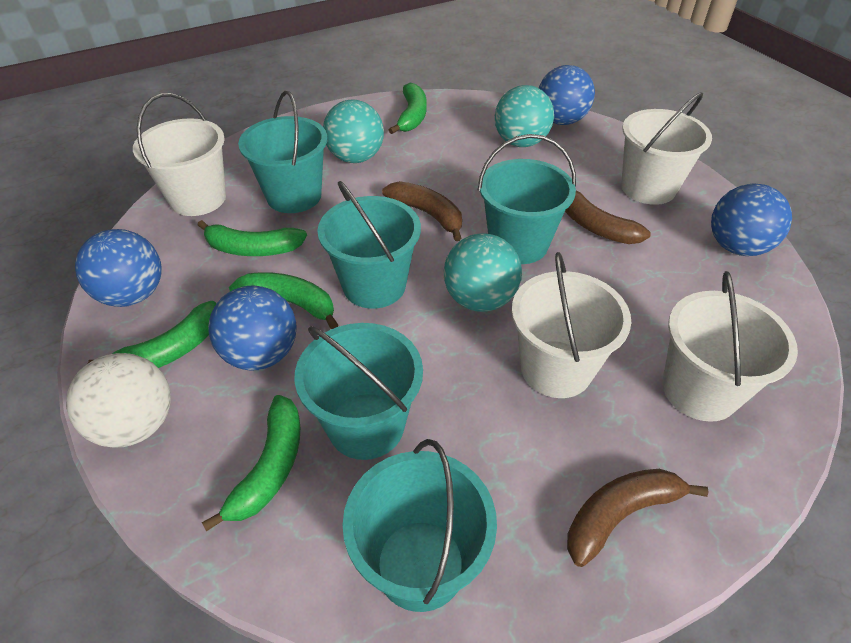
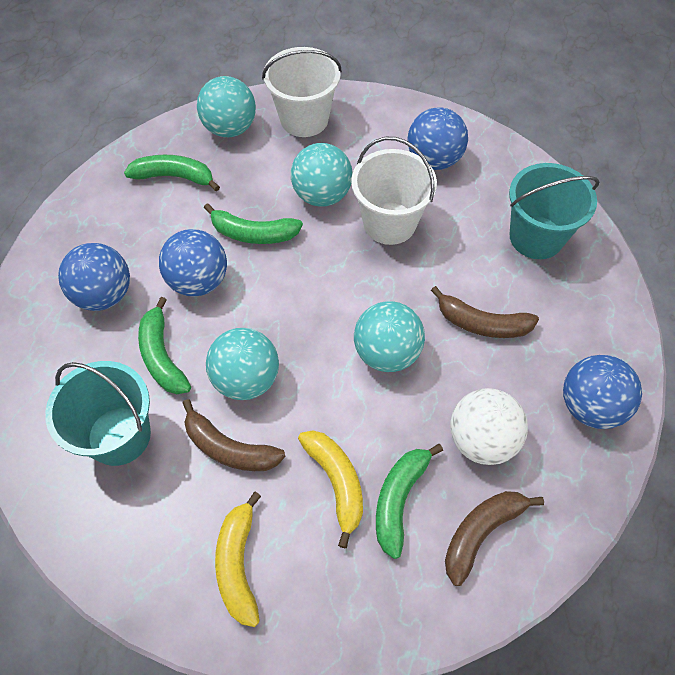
green banana: 5 -> 4
turquoise ball: 3 -> 4
turquoise bucket: 5 -> 2
white bucket: 4 -> 2
yellow banana: 0 -> 2

